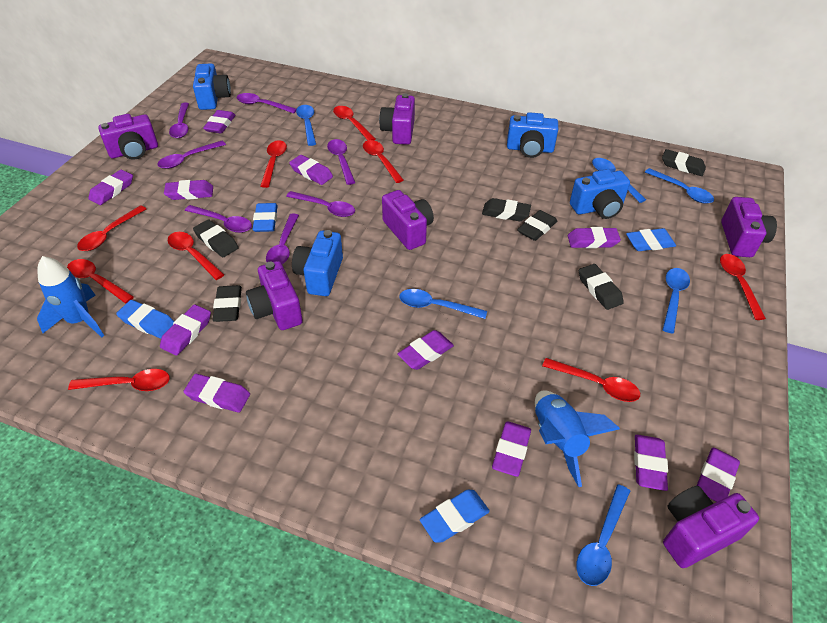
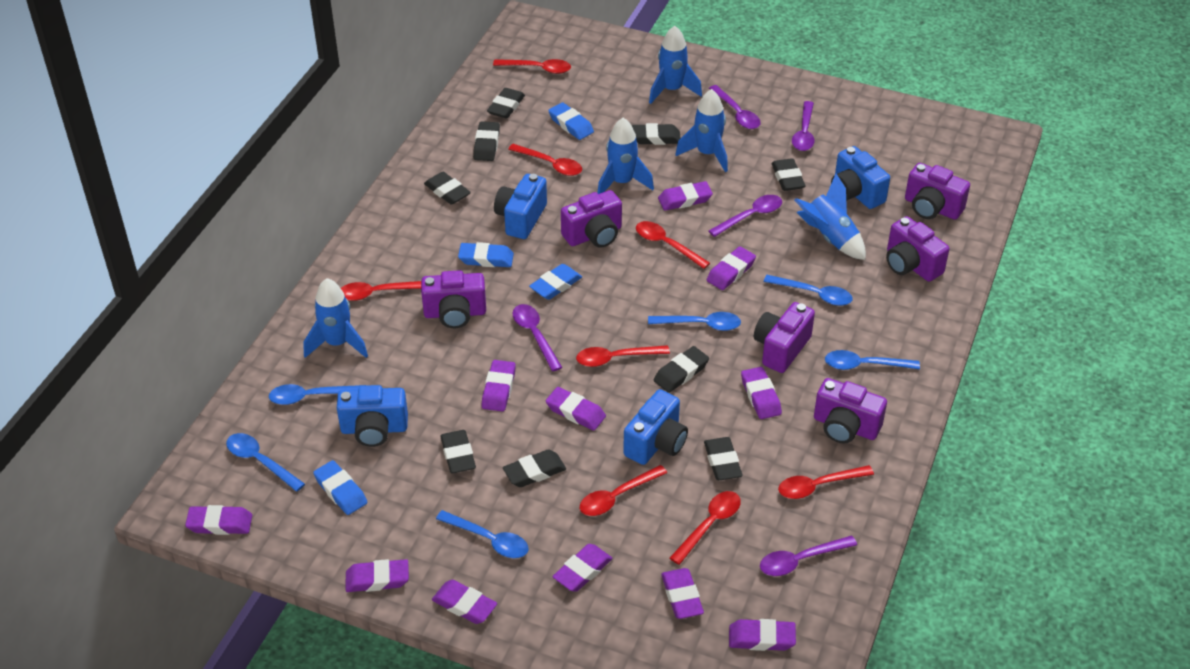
black eraser: 6 -> 9
blue rocket: 2 -> 5
purple spoon: 7 -> 5
red spoon: 9 -> 8

